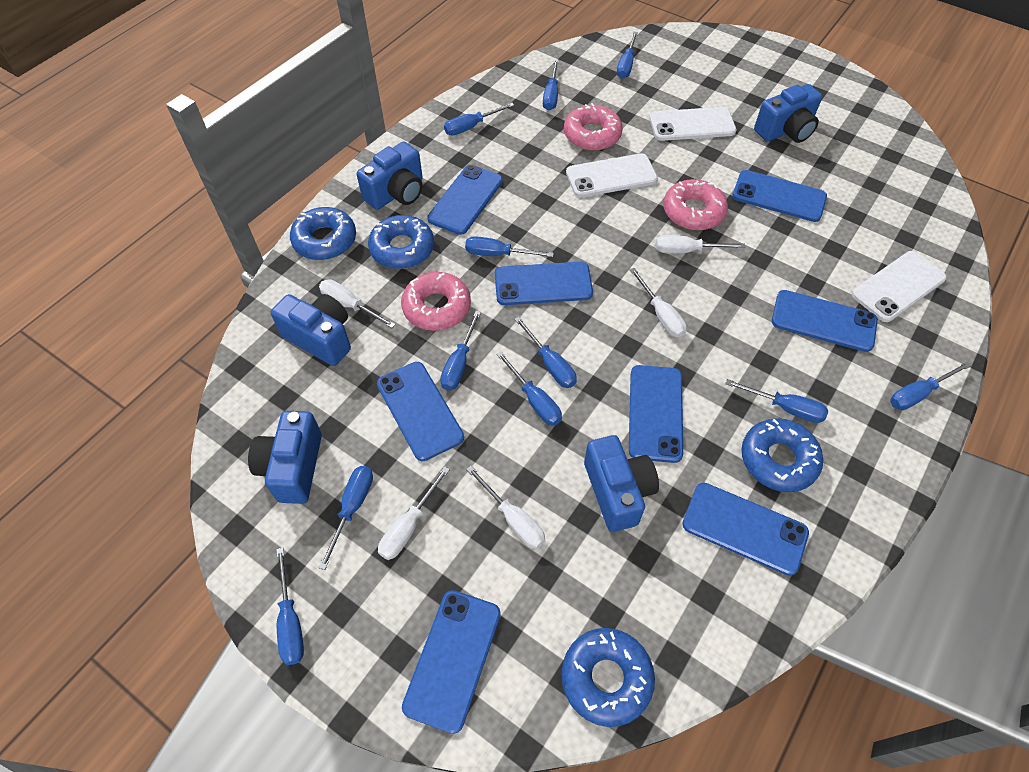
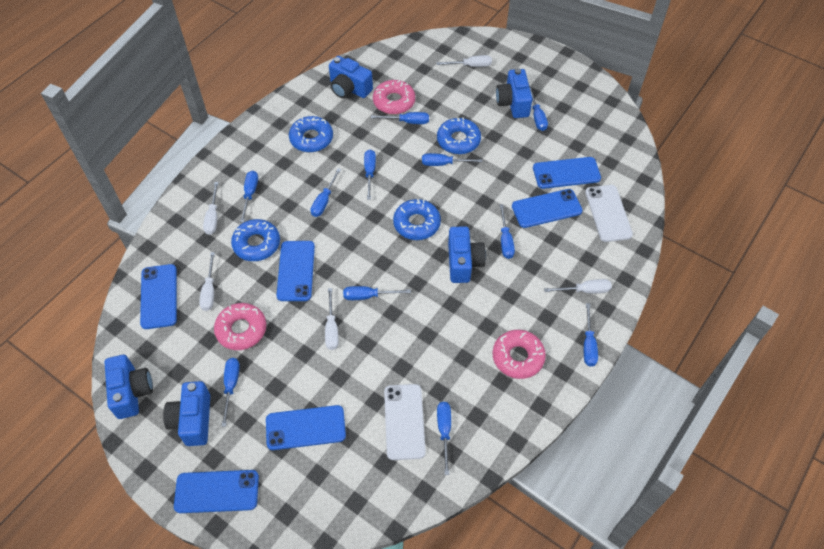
blue phone: 8 -> 6
white phone: 3 -> 2

